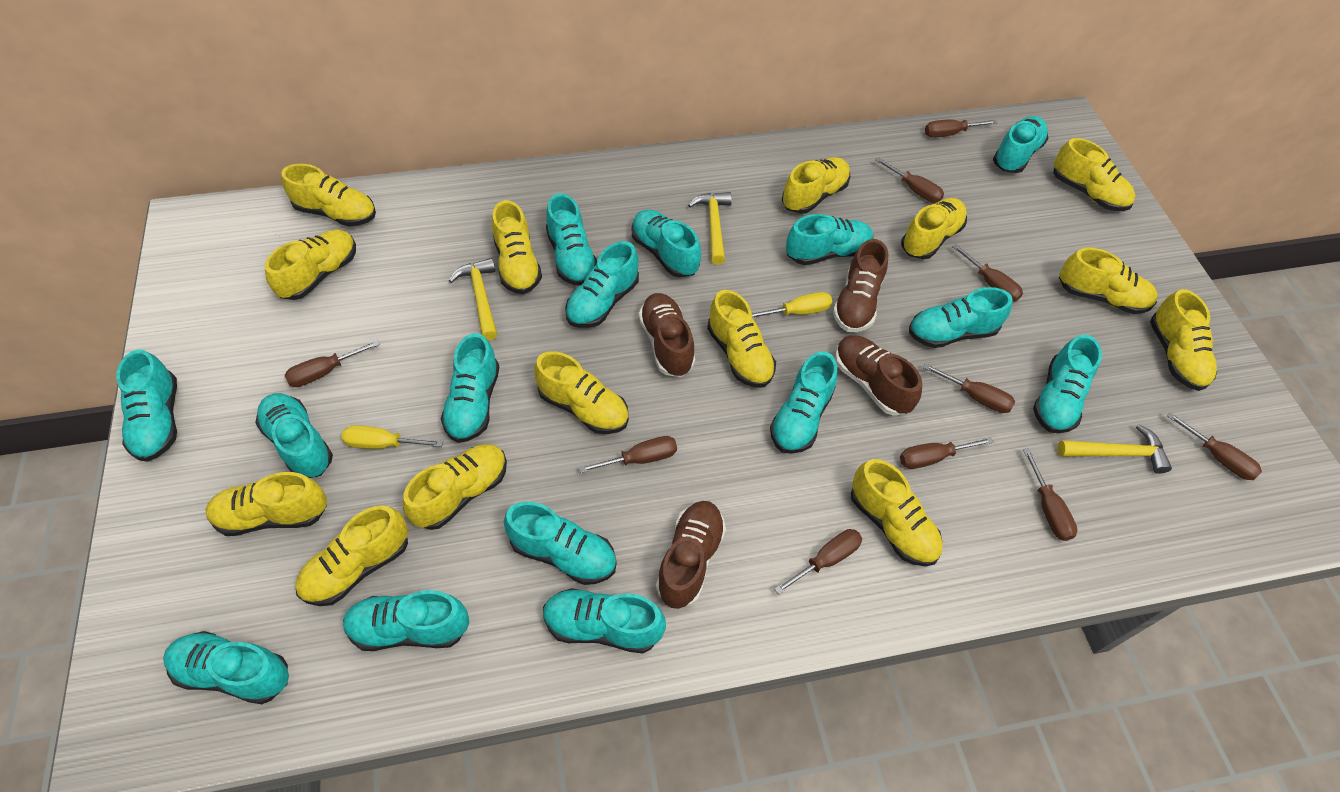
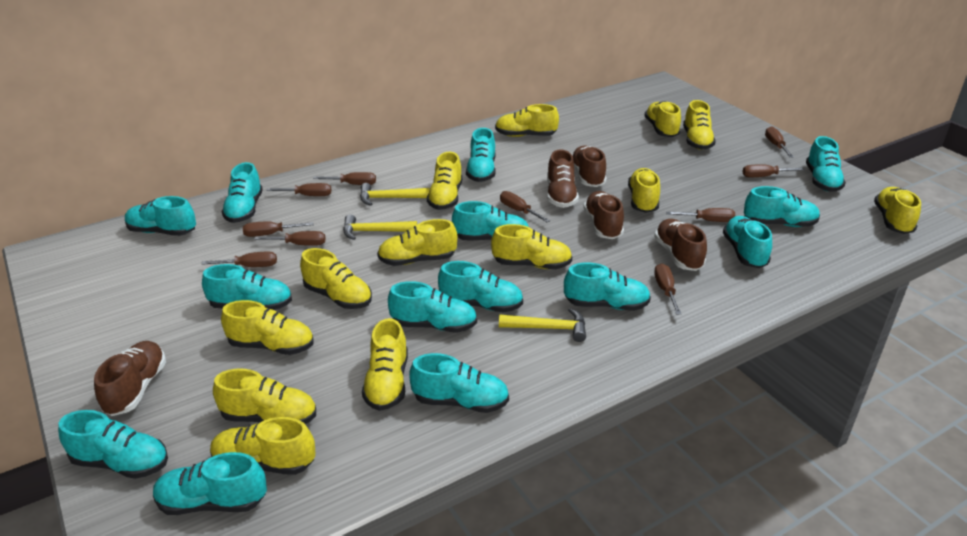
brown shoe: 4 -> 5
turquoise shoe: 15 -> 14
yellow screwdriver: 2 -> 0
yellow shoe: 14 -> 13

